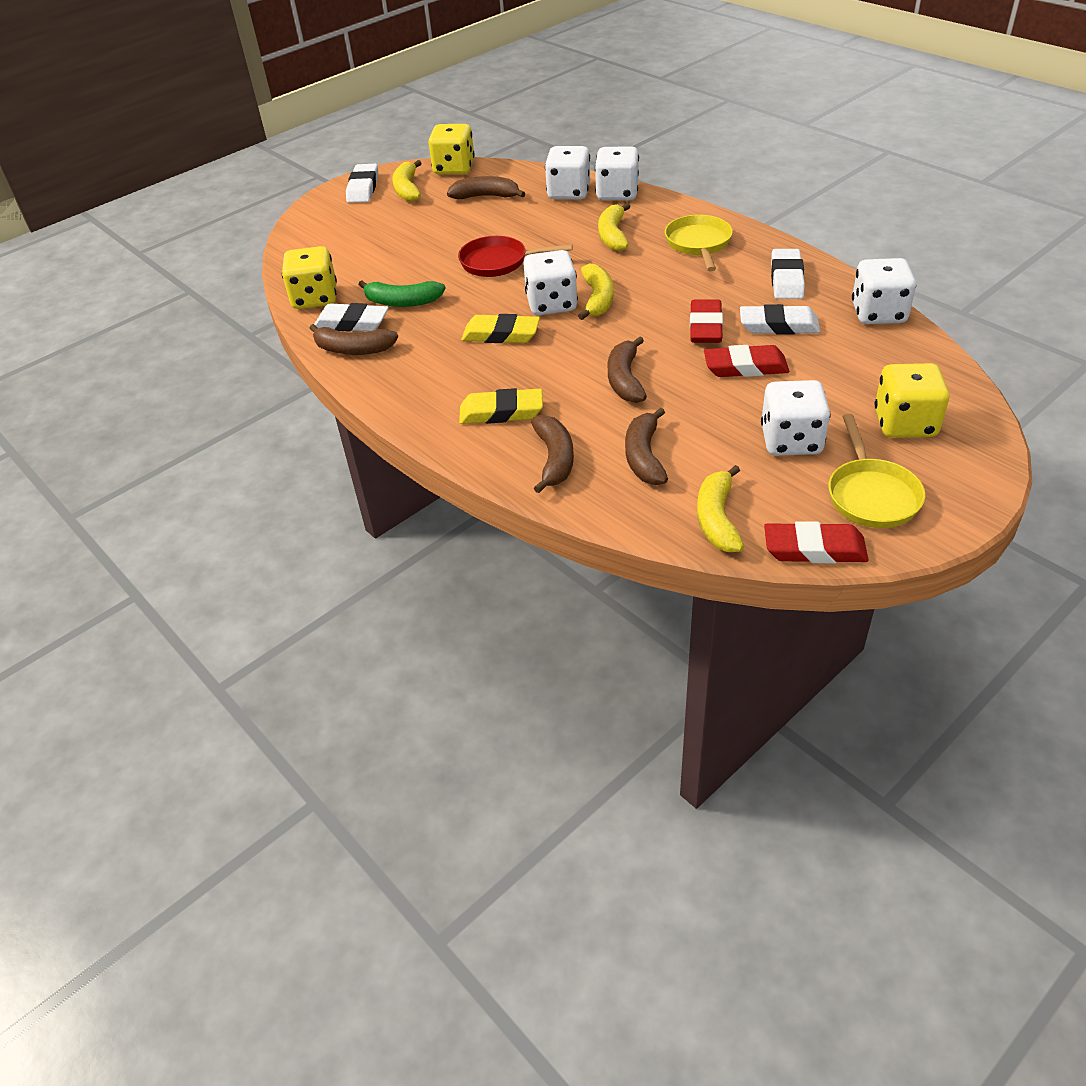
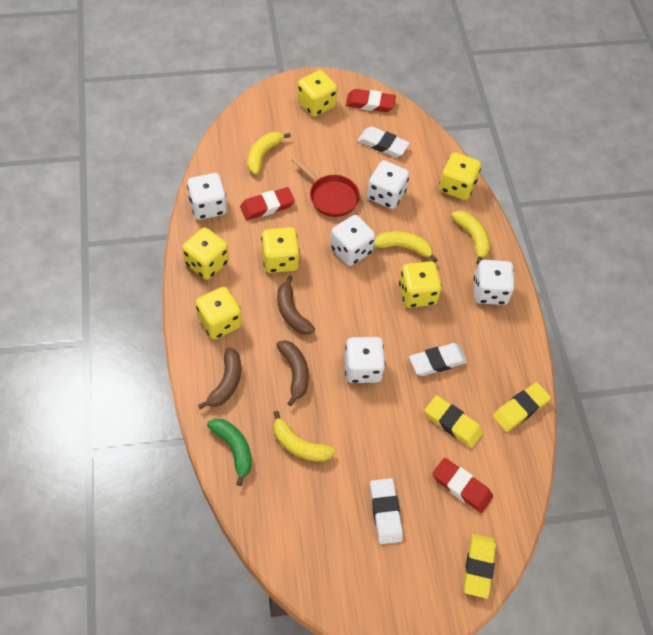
brown banana: 5 -> 3
white eraser: 4 -> 3
yellow dice: 3 -> 6
yellow eraser: 2 -> 3
yellow pan: 2 -> 0

